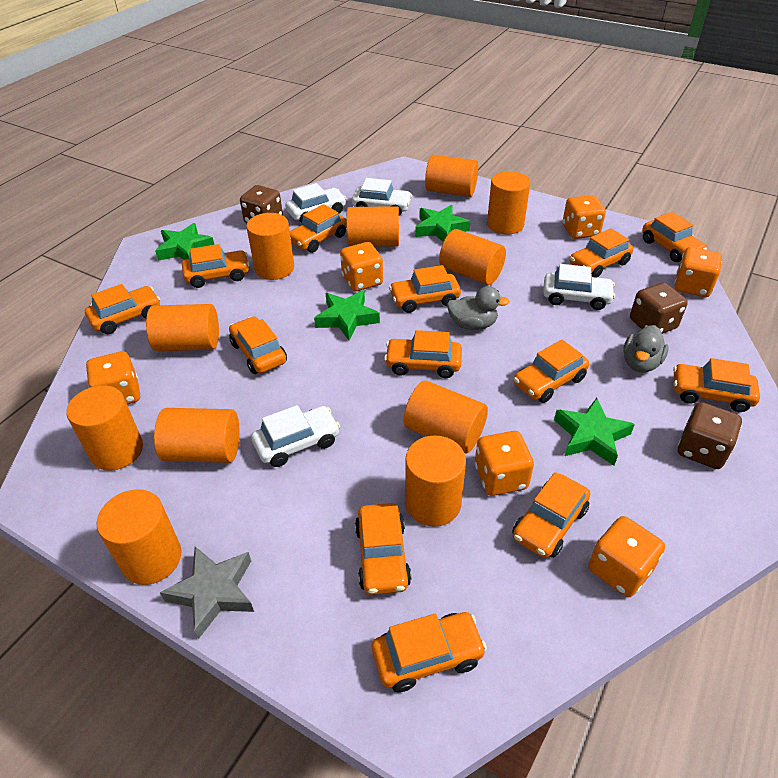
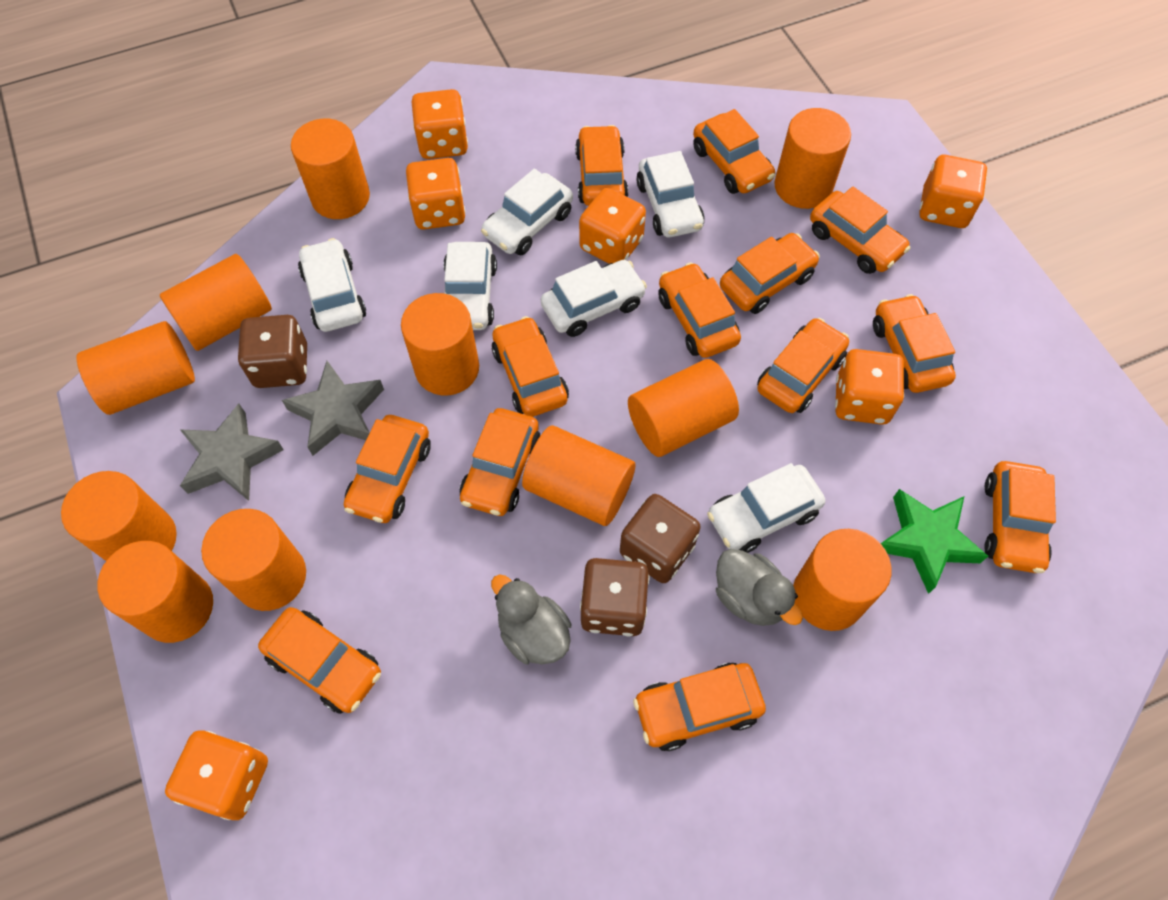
green star: 4 -> 1
grey star: 1 -> 2
white car: 4 -> 6

